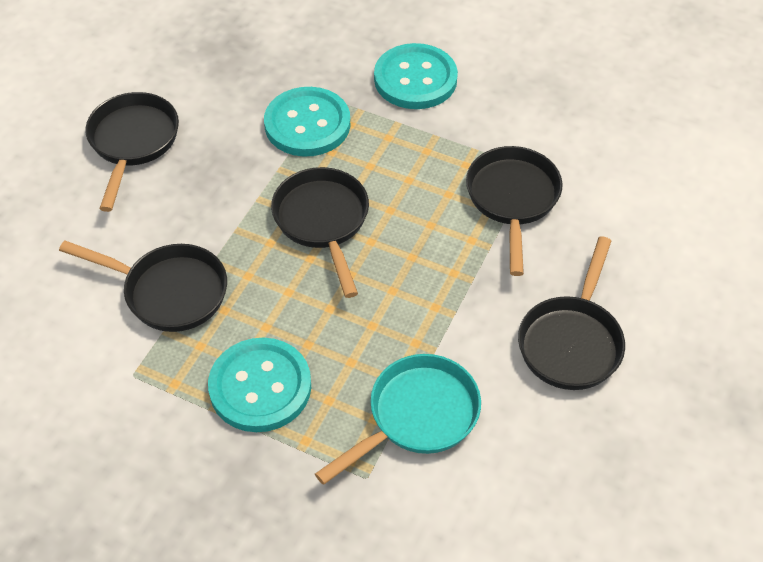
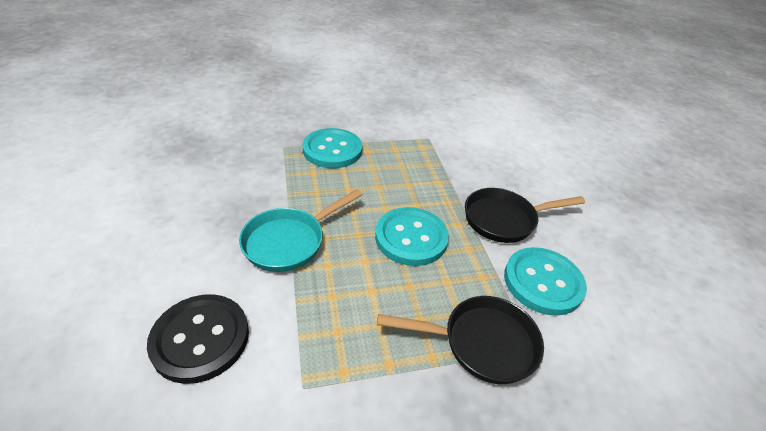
black button: 0 -> 1
black pan: 5 -> 2

